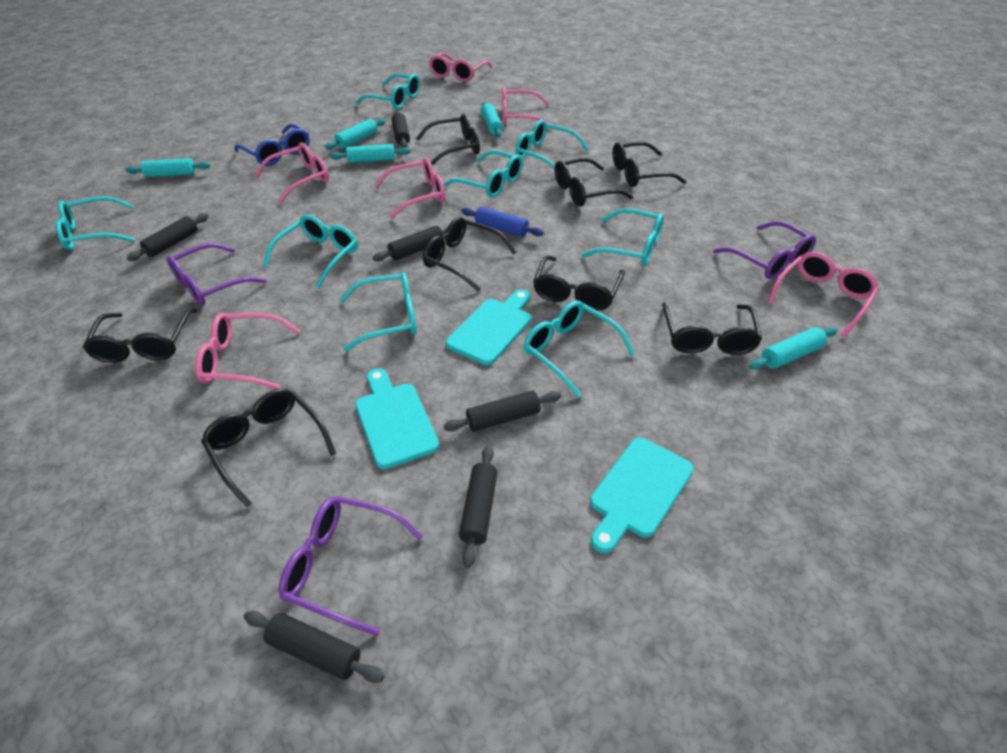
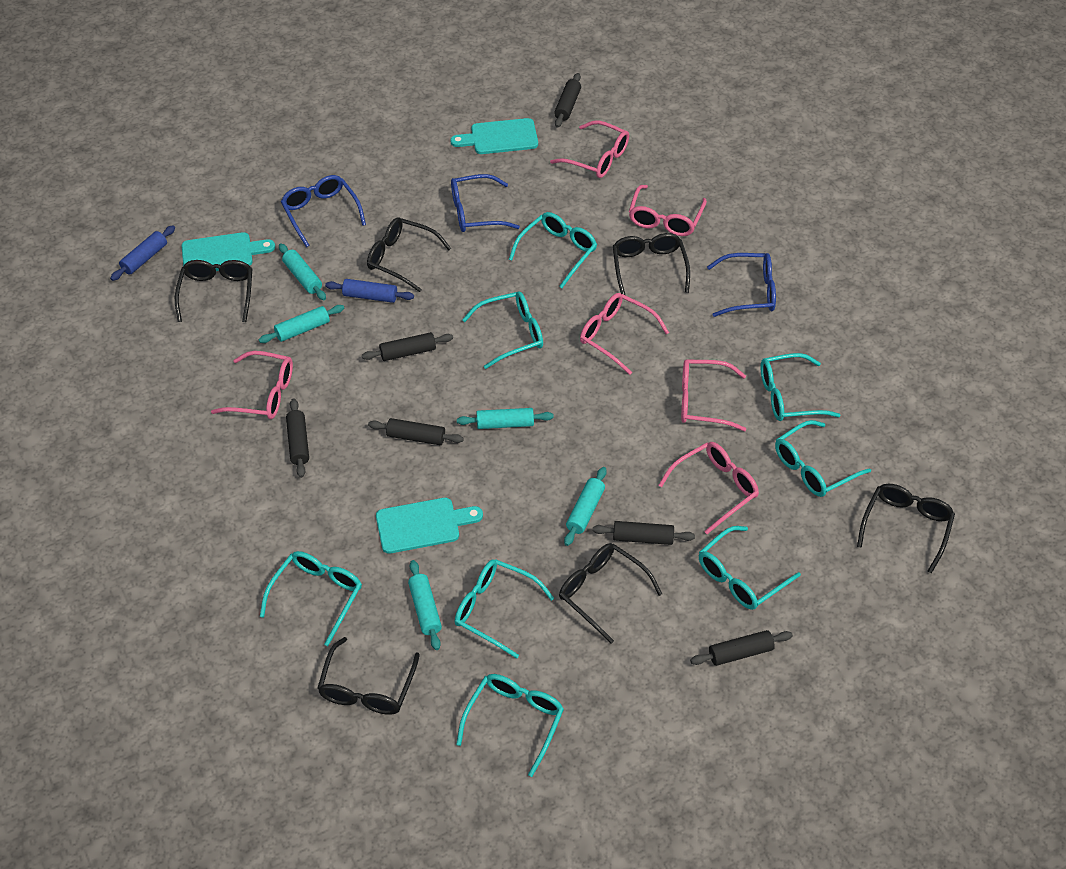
black glasses: 8 -> 6
blue glasses: 1 -> 3
blue rolling pin: 1 -> 2
purple glasses: 3 -> 0

